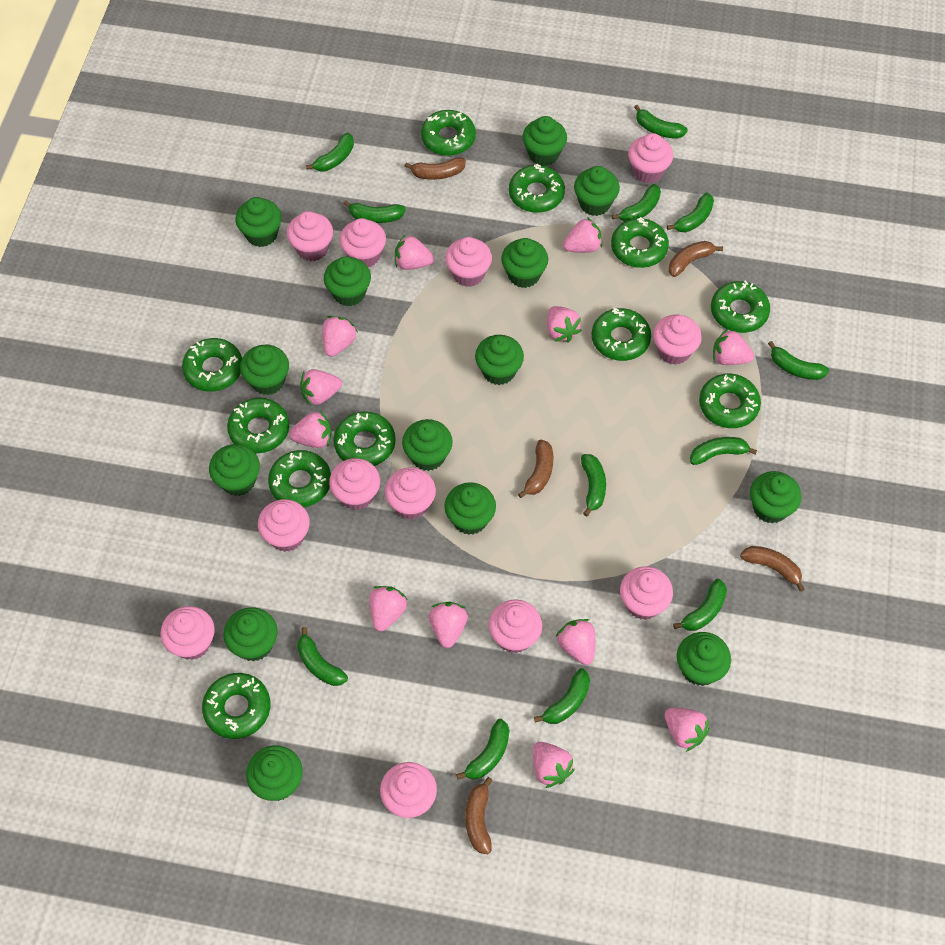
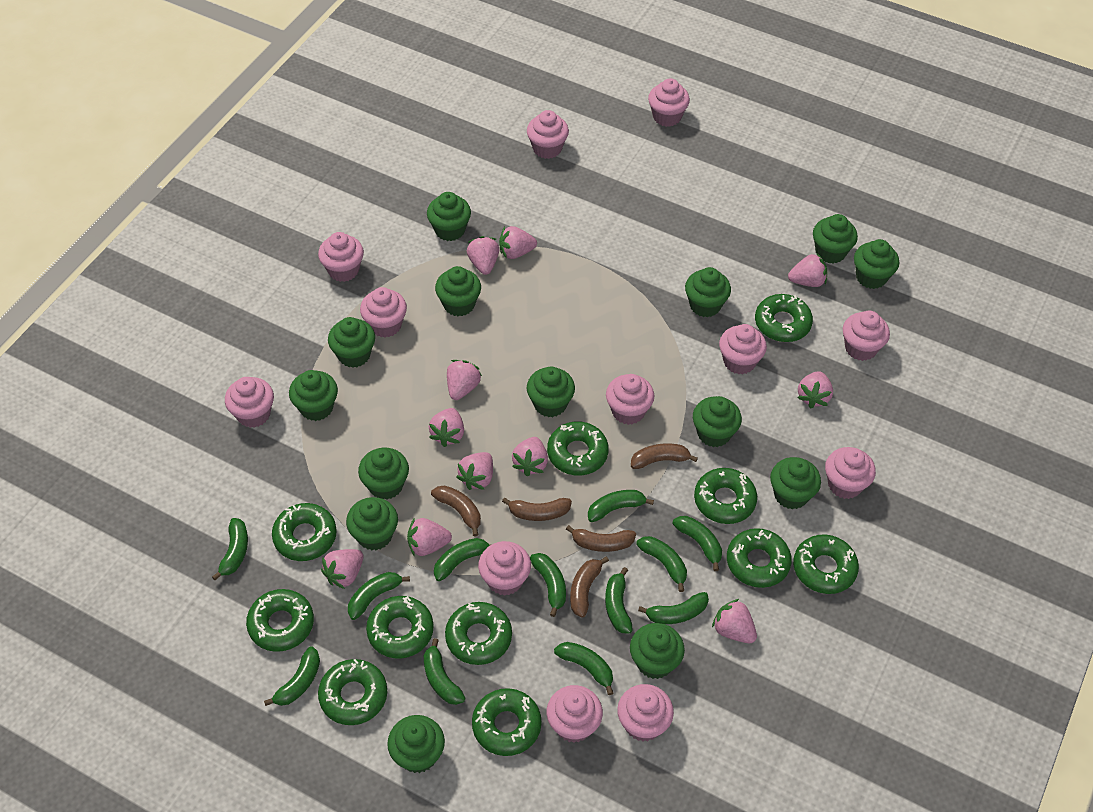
pink strawberry: 12 -> 11

